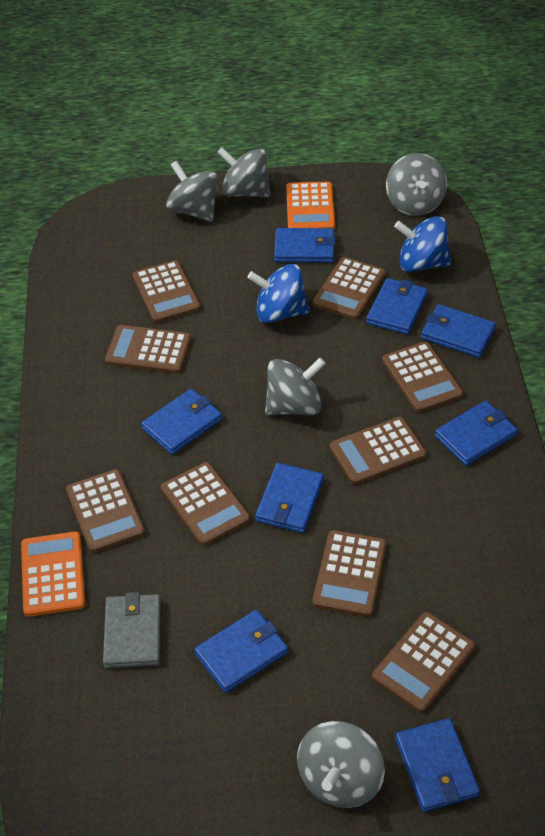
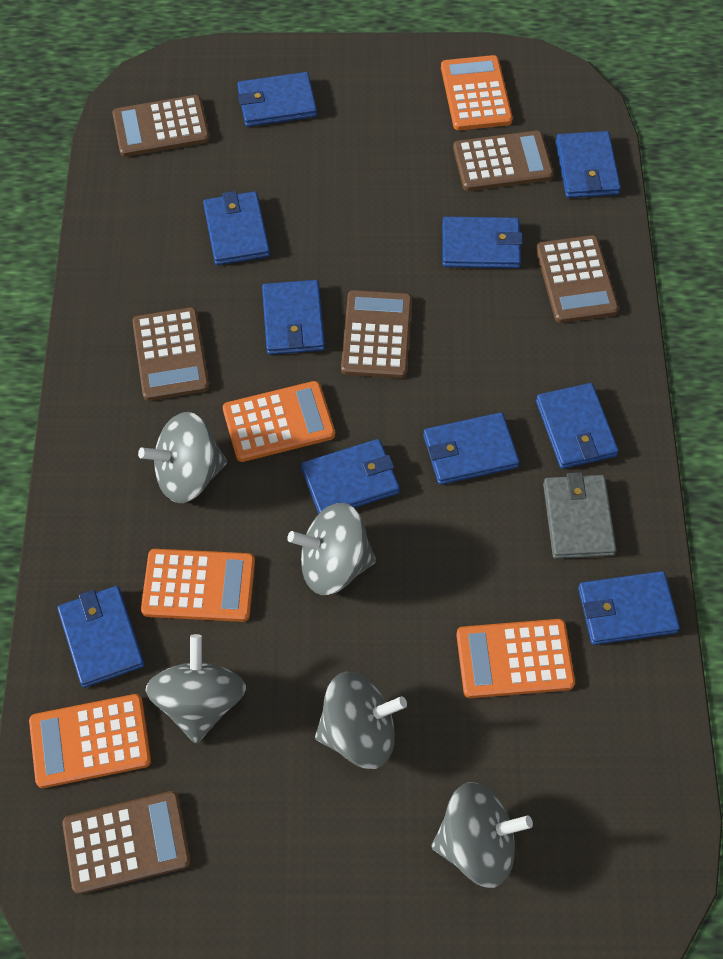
blue spinning top: 2 -> 0
blue wallet: 8 -> 10
brown calculator: 9 -> 6
orange calculator: 2 -> 5

